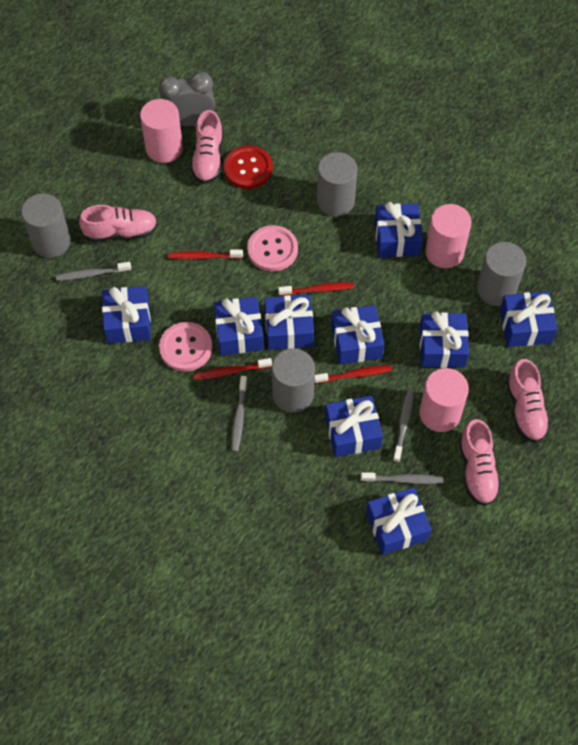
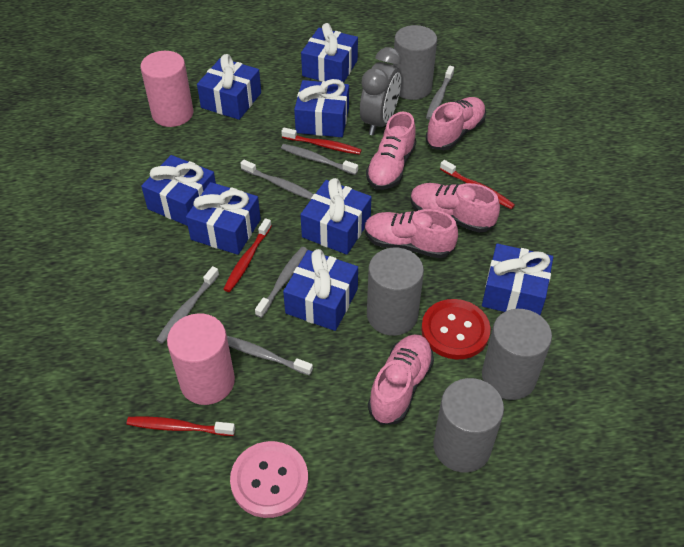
blue gift: 9 -> 8
grey toothbrush: 4 -> 6
pink button: 2 -> 1
pink cylinder: 3 -> 2
pink shoe: 4 -> 5

